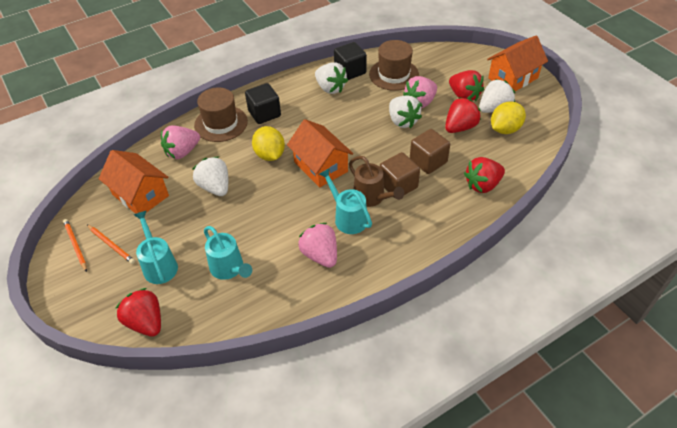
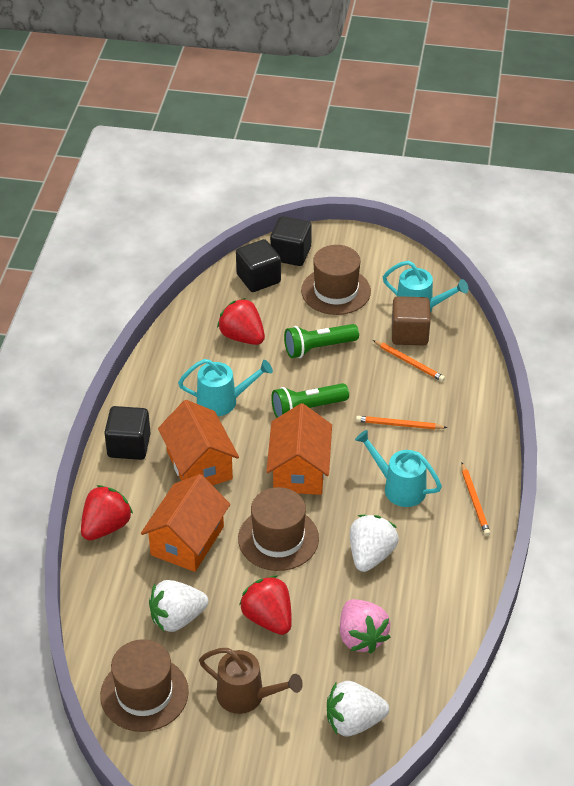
black cube: 2 -> 3
brown cube: 2 -> 1
brown hat: 2 -> 3
green flashlight: 0 -> 2
orange pencil: 2 -> 3
pink strawberry: 3 -> 1
red strawberry: 4 -> 3
white strawberry: 4 -> 3
yellow lemon: 2 -> 0

